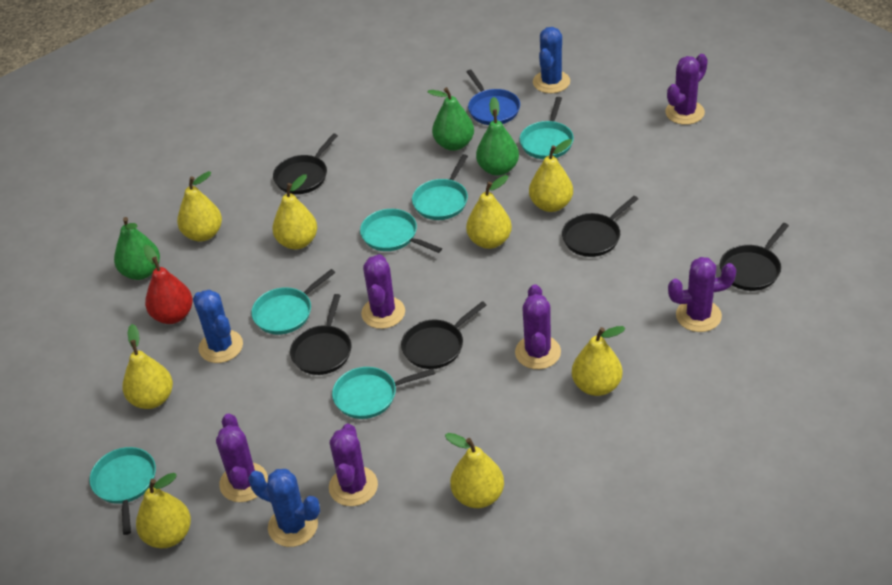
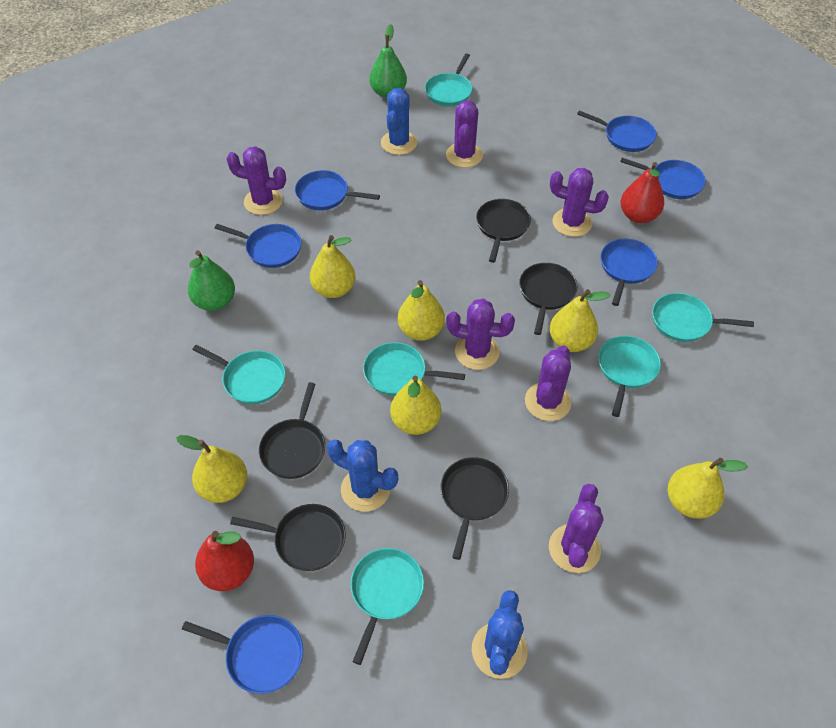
blue pan: 1 -> 6
green pear: 3 -> 2
red pear: 1 -> 2
yellow pear: 8 -> 6

